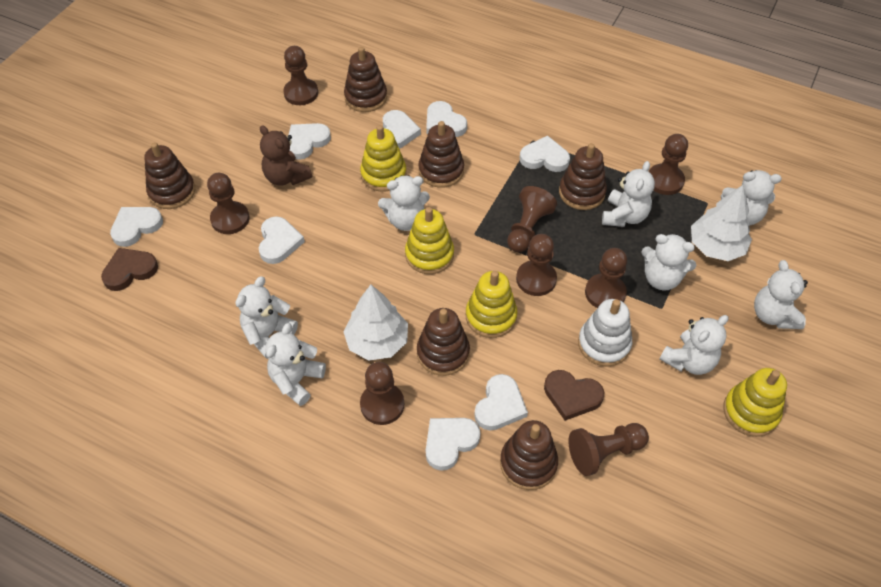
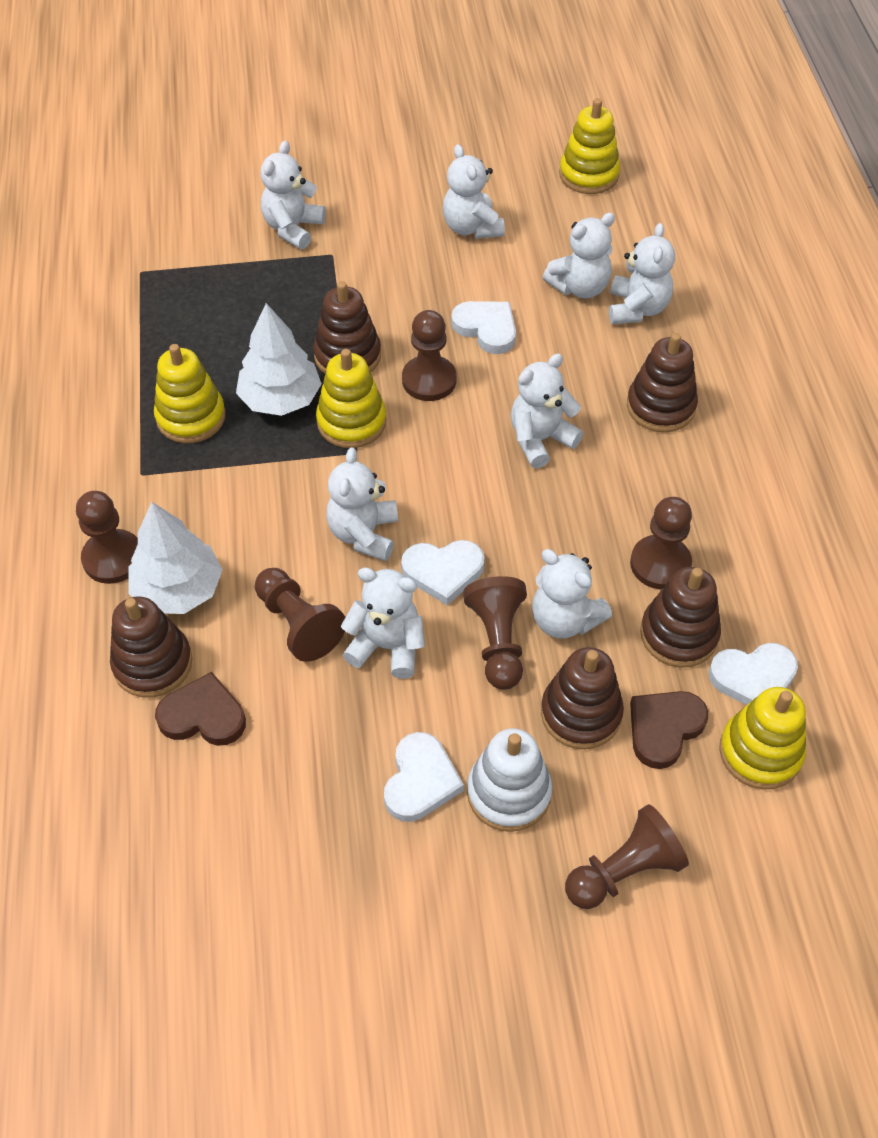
brown pawn: 8 -> 6
brown stacking toy: 6 -> 5
brown teddy bear: 1 -> 0
white heart: 8 -> 4

